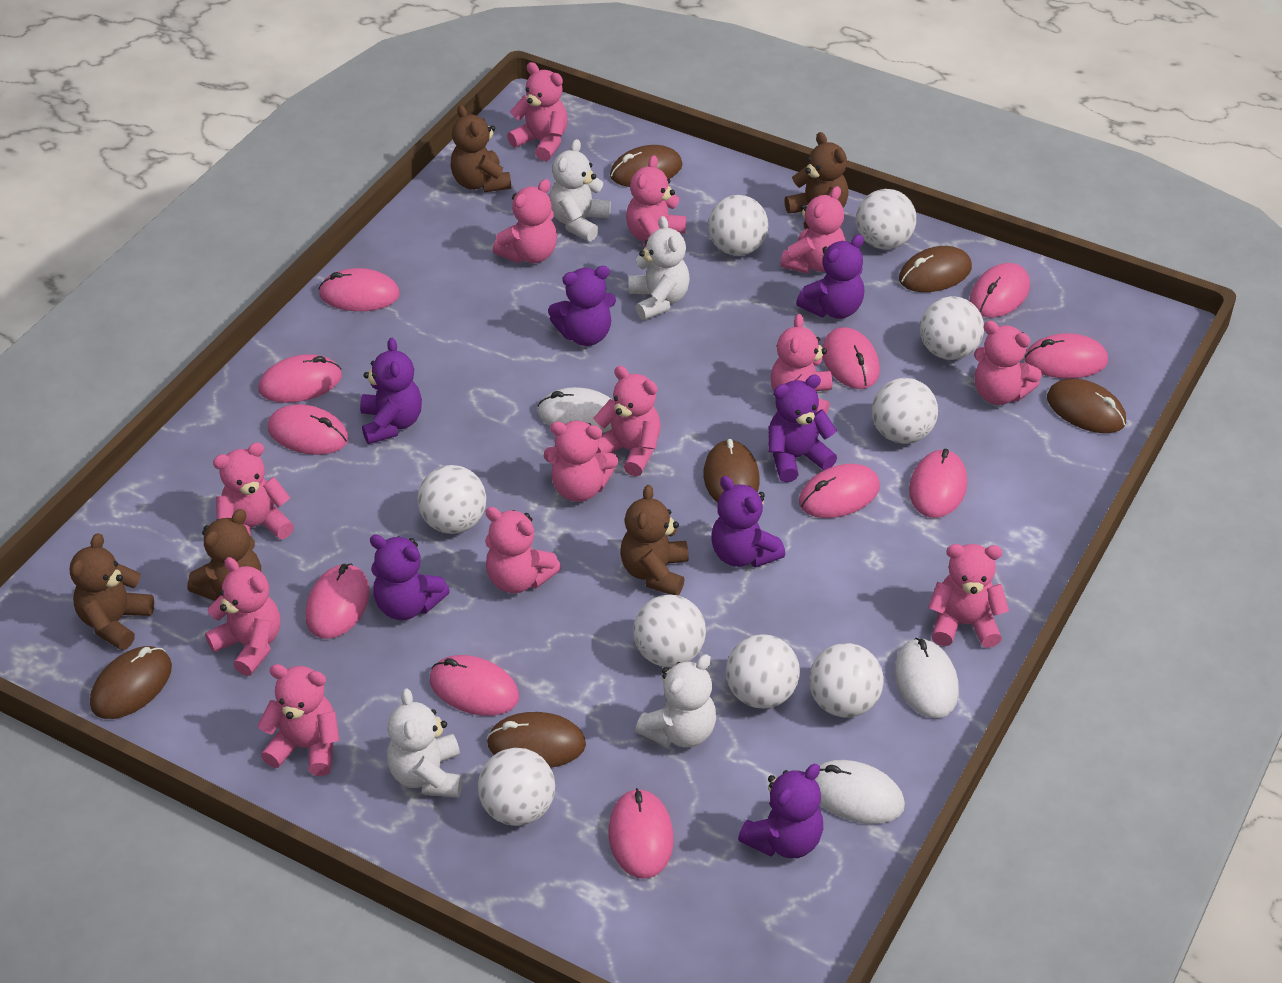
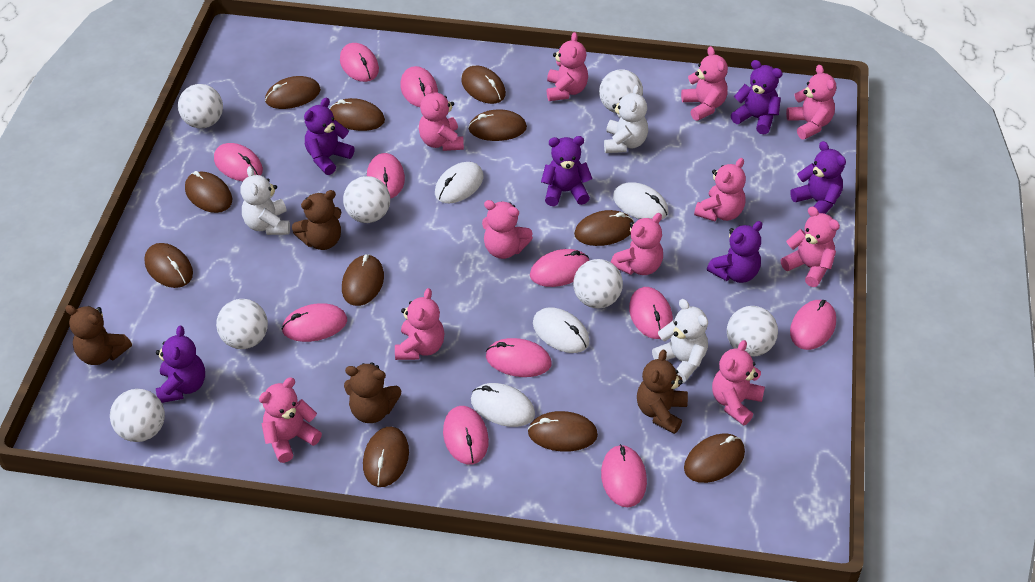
brown mouse: 6 -> 11
brown teddy bear: 5 -> 4
pink teddy bear: 13 -> 11
purple teddy bear: 7 -> 6
white ball: 9 -> 7
white mouse: 3 -> 4
white teddy bear: 4 -> 3

